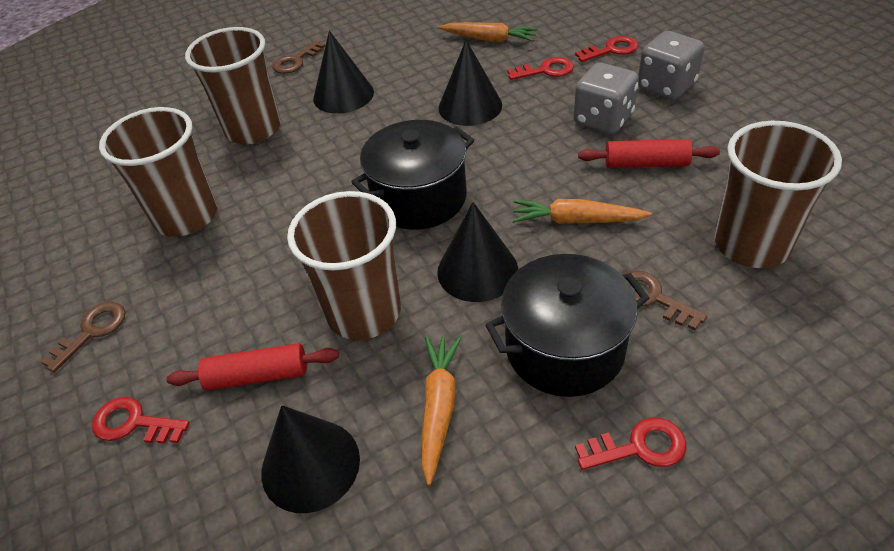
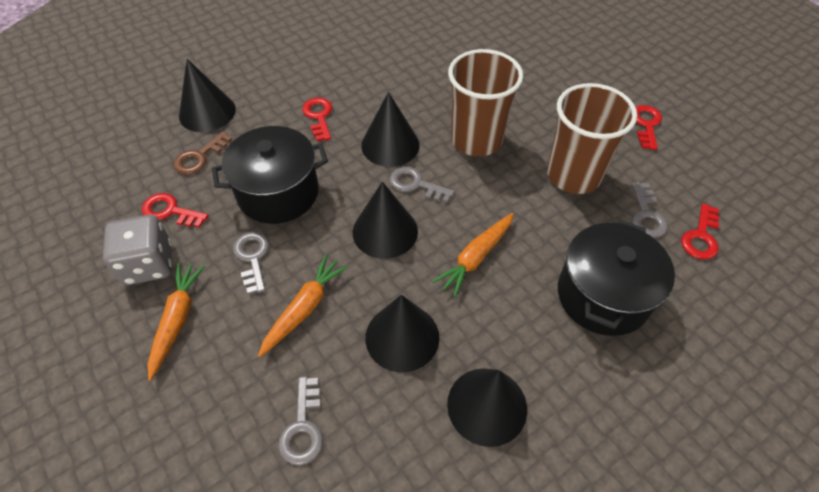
black cone: 4 -> 5
brown cup: 4 -> 2
brown key: 3 -> 1
grey dice: 2 -> 1
grey key: 0 -> 4
red rolling pin: 2 -> 0

